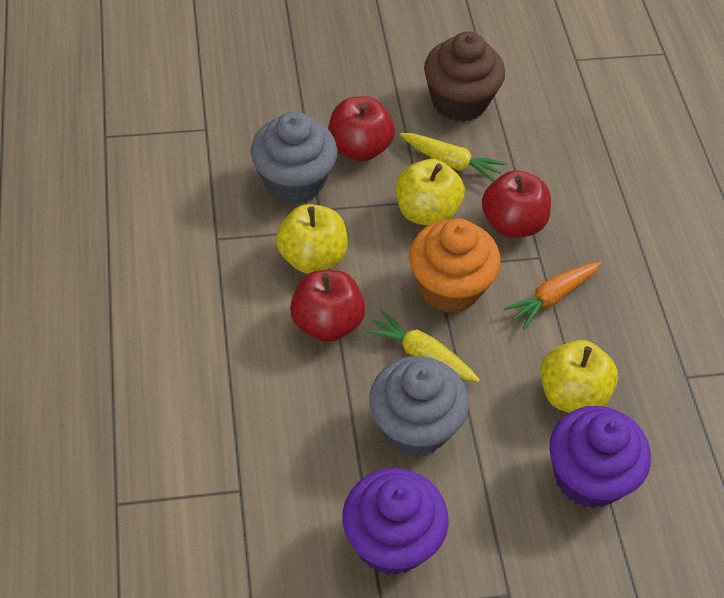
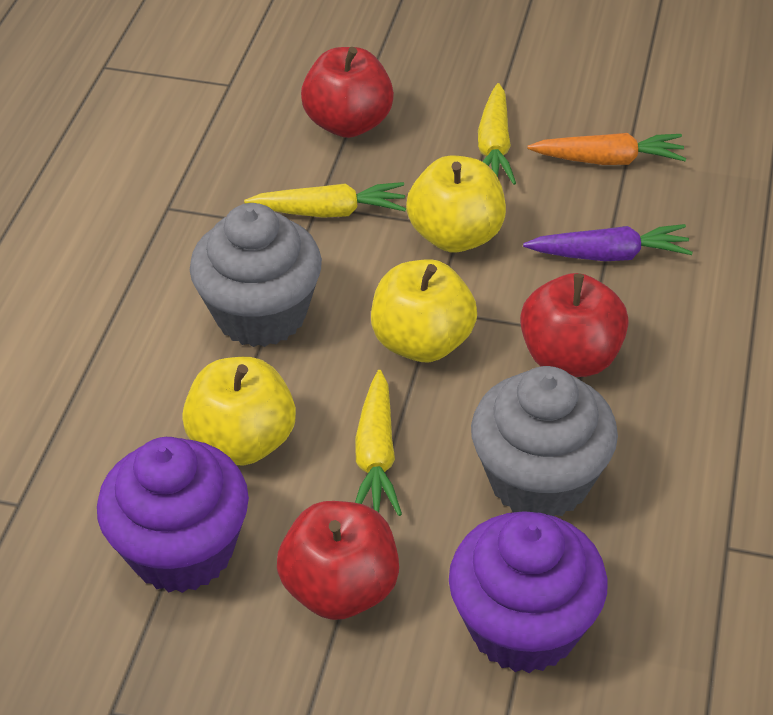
brown cupcake: 1 -> 0
orange cupcake: 1 -> 0
purple carrot: 0 -> 1
yellow carrot: 2 -> 3

